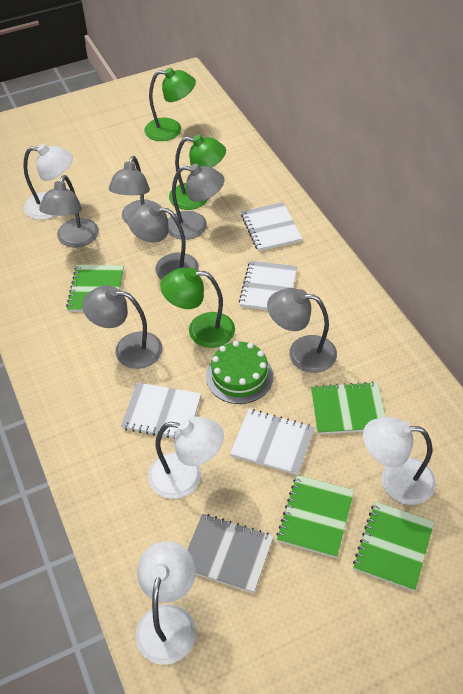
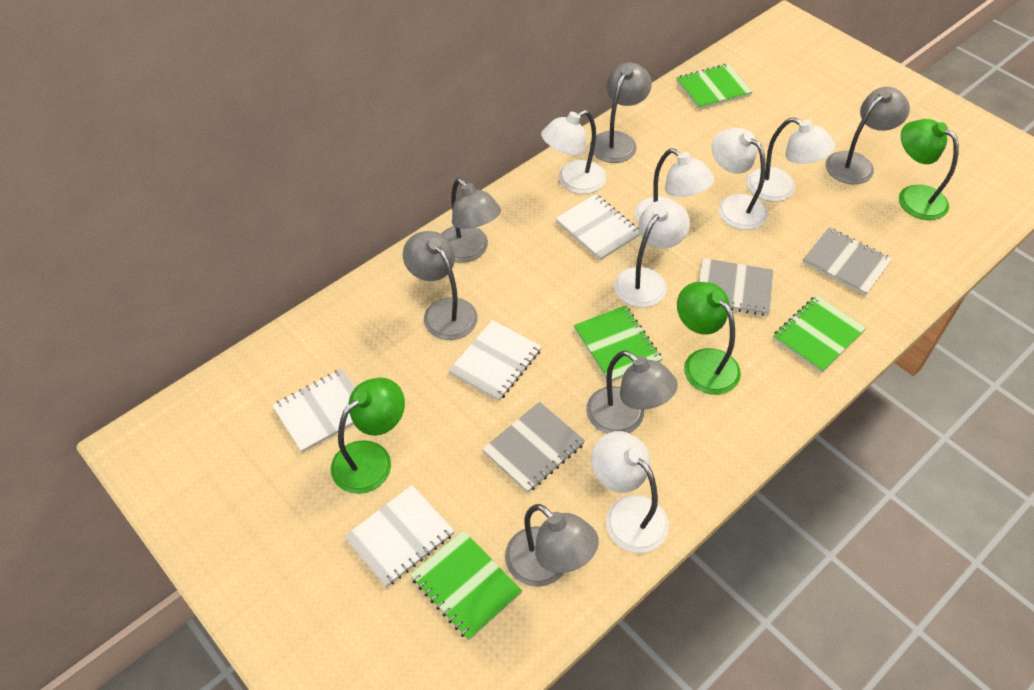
green cake: 1 -> 0
grey notebook: 1 -> 3
white lamp: 4 -> 6

